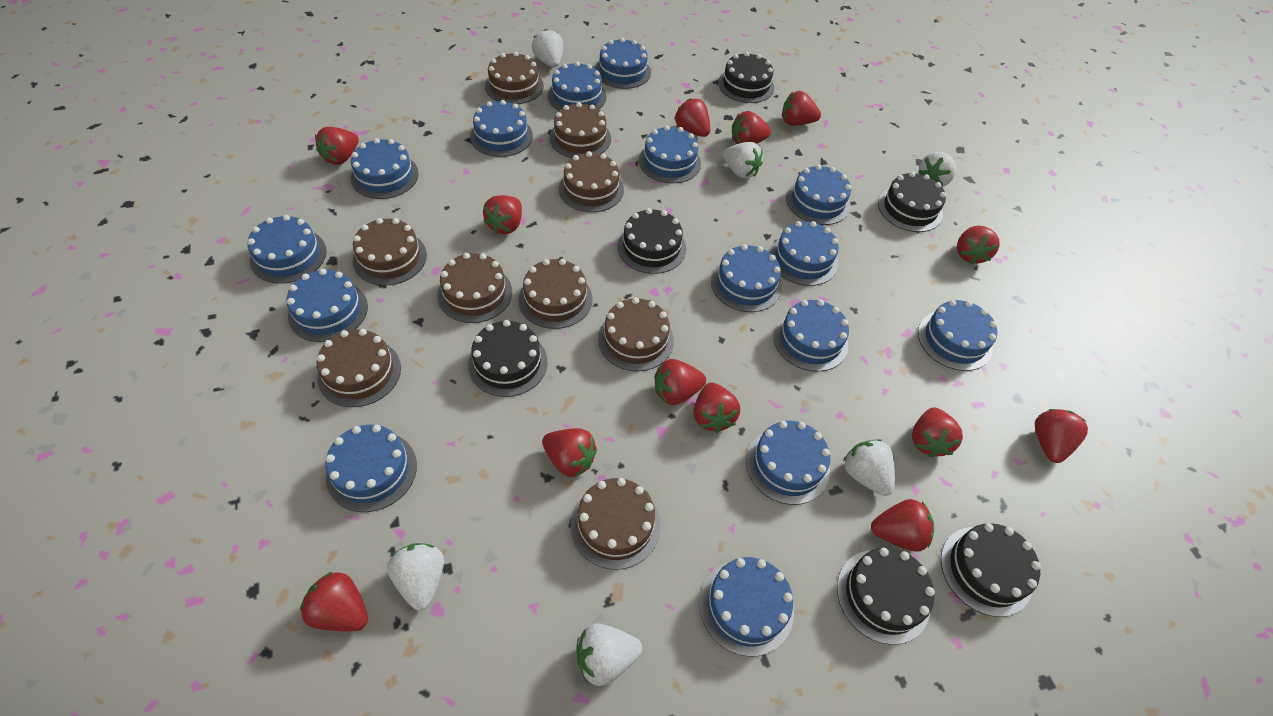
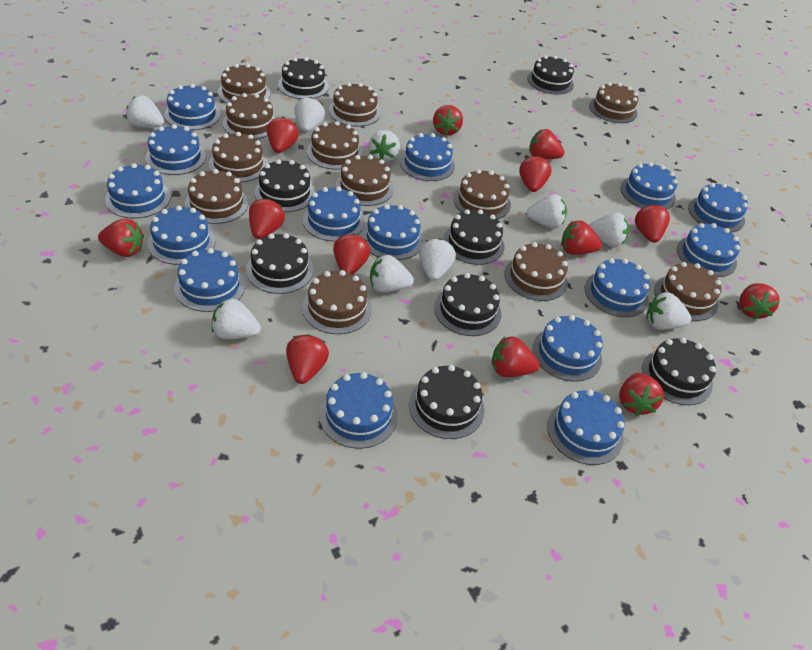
black cake: 6 -> 8
brown cake: 9 -> 12
white strawberry: 6 -> 9

